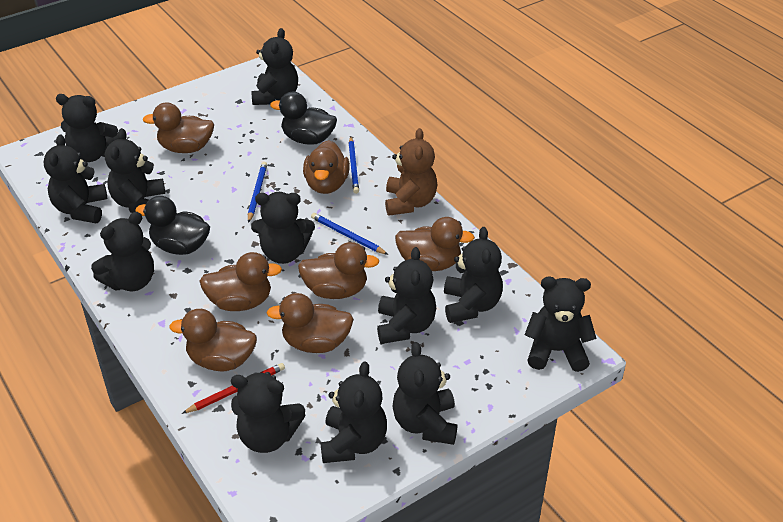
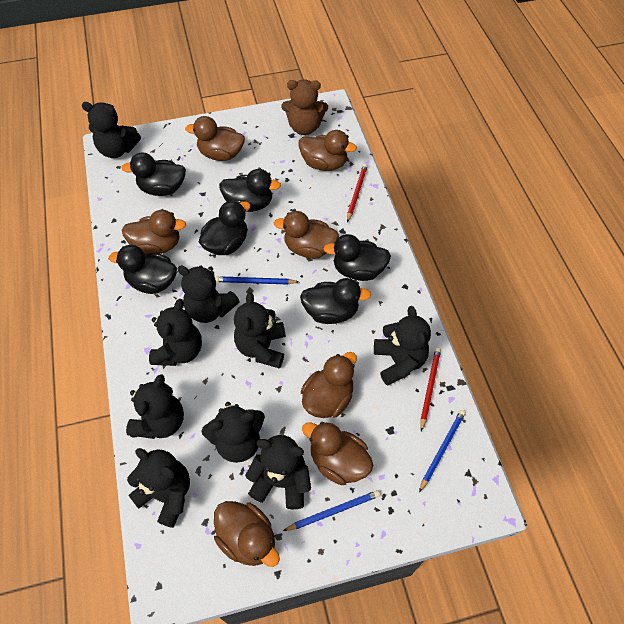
black duck: 2 -> 6
black teddy bear: 12 -> 9
red pencil: 1 -> 2

